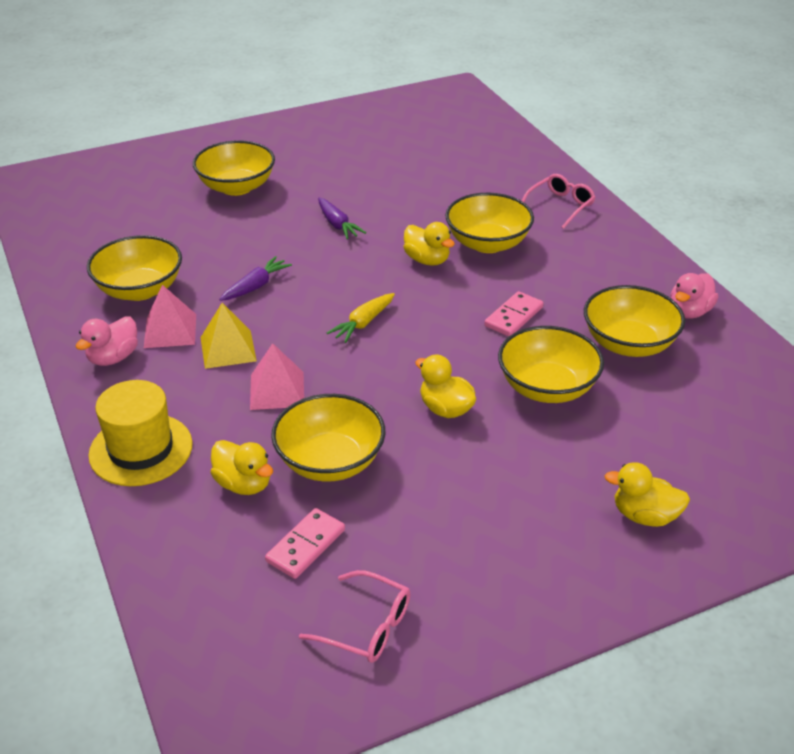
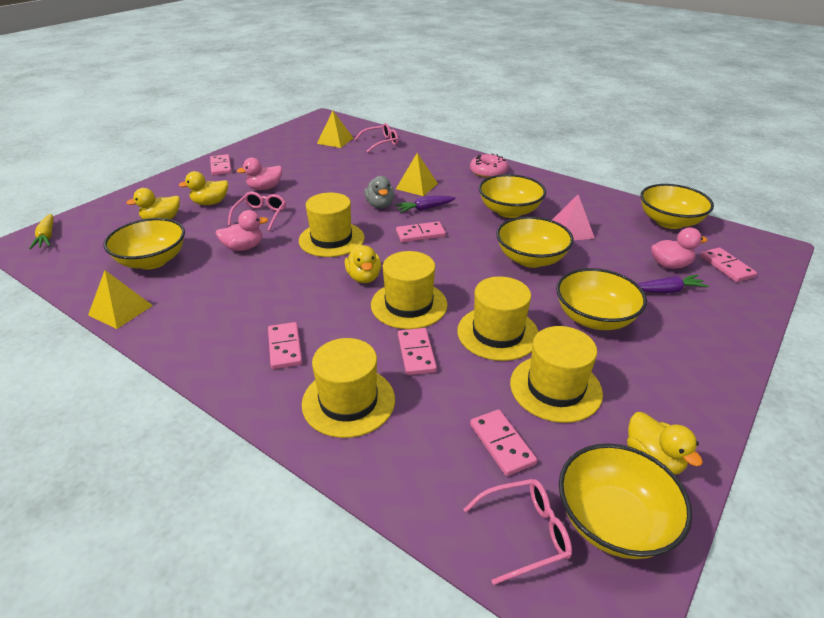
grey duck: 0 -> 1
pink domino: 2 -> 6
pink donut: 0 -> 1
pink duck: 2 -> 3
pink glasses: 2 -> 3
pink pyramid: 2 -> 1
yellow hat: 1 -> 5
yellow pyramid: 1 -> 3

